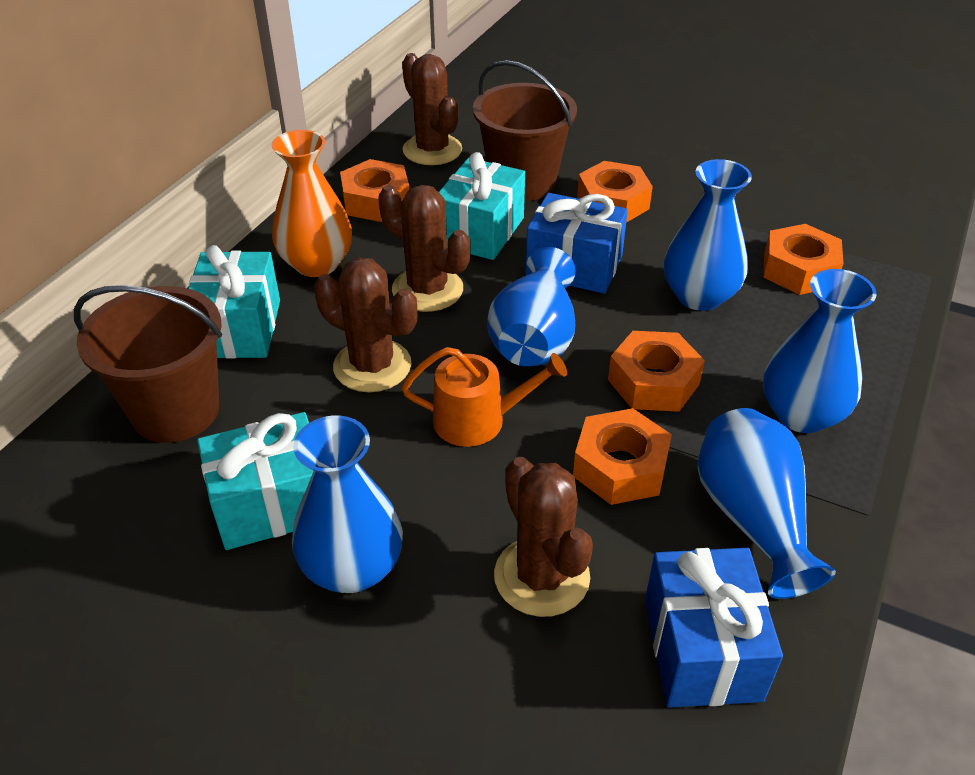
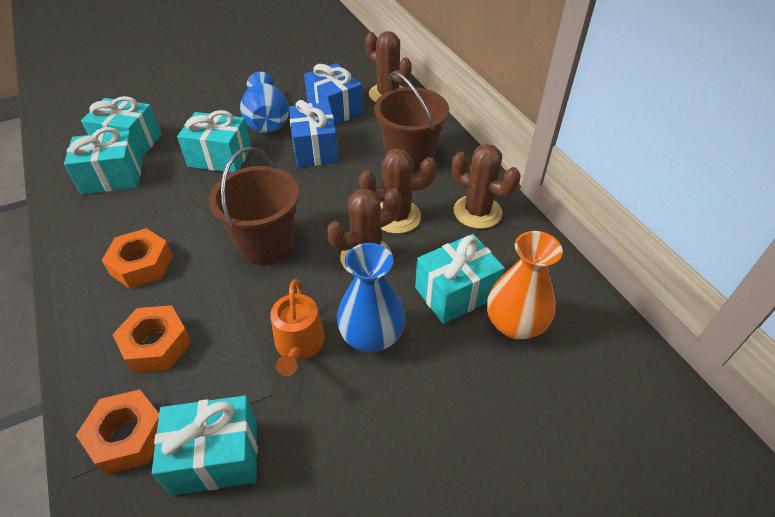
blue vase: 5 -> 2
orange nut: 5 -> 3
turquoise gift: 3 -> 5

